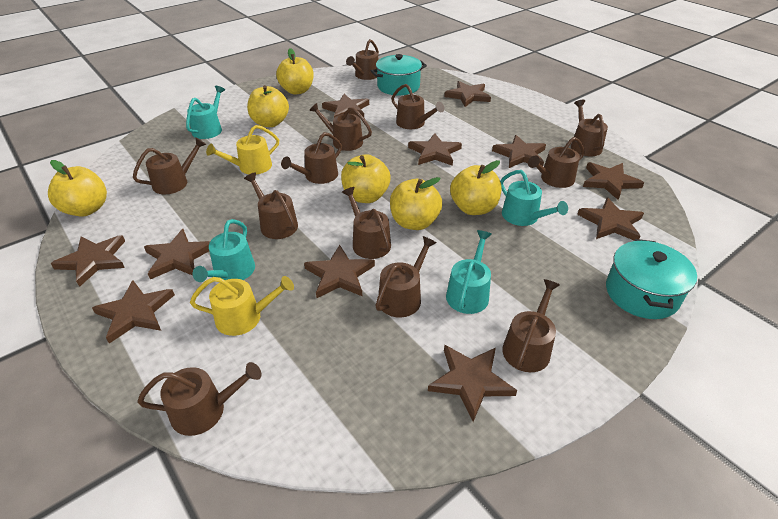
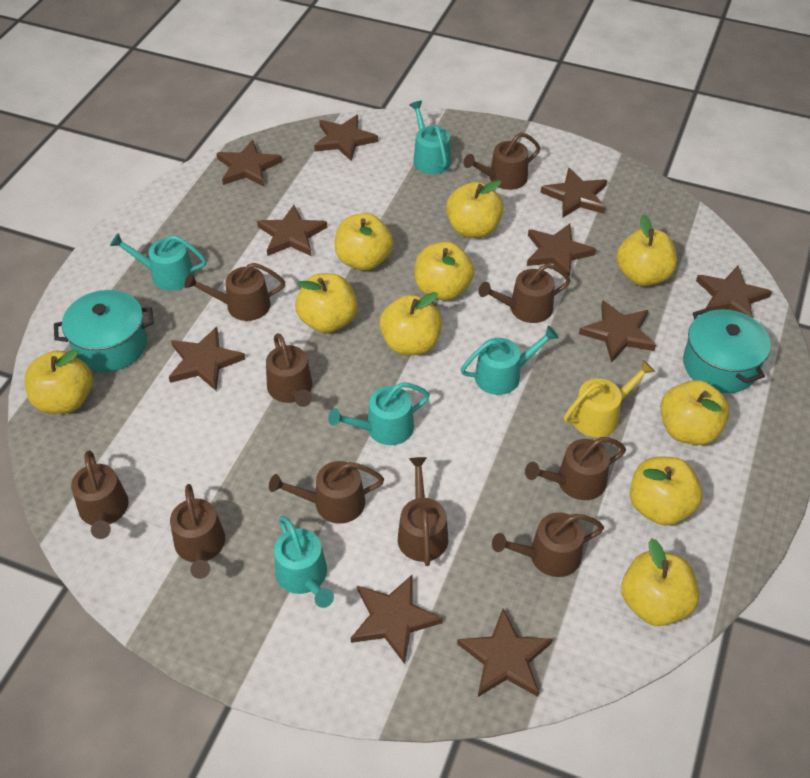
brown star: 11 -> 10
brown watering can: 12 -> 10
turquoise watering can: 4 -> 5
yellow apple: 6 -> 10
yellow watering can: 2 -> 1

